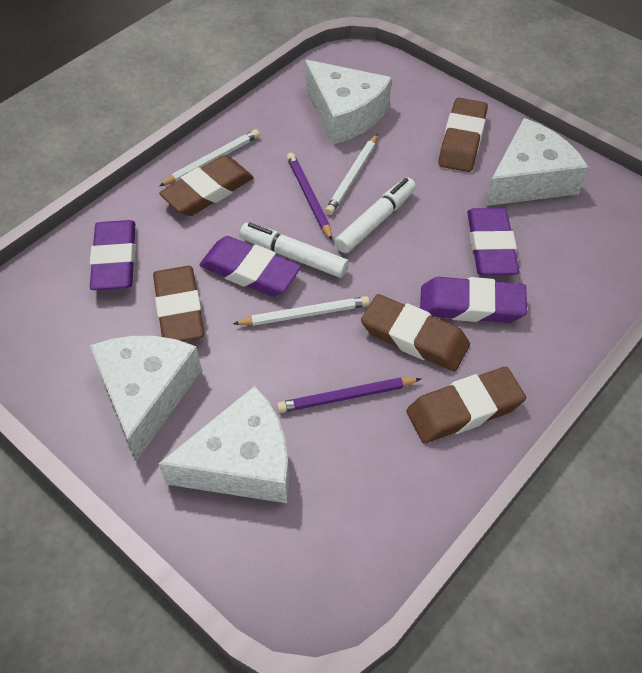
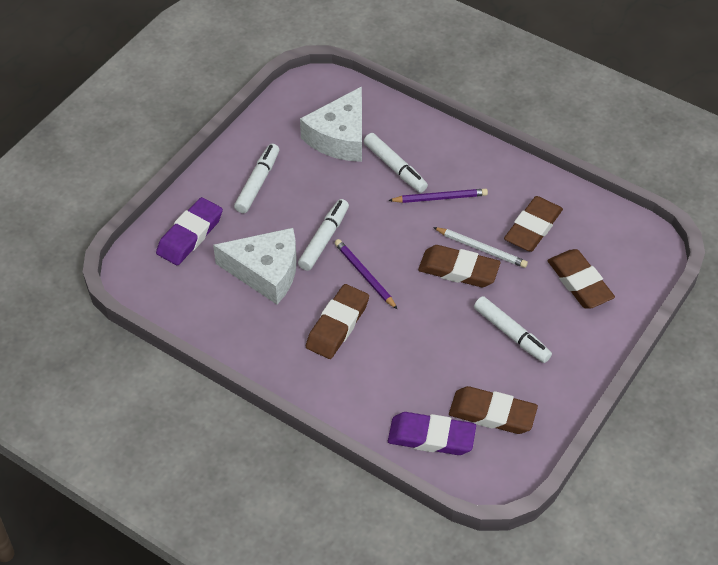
purple eraser: 4 -> 2
white cheese: 4 -> 2
white marker: 2 -> 4
white pencil: 3 -> 1

